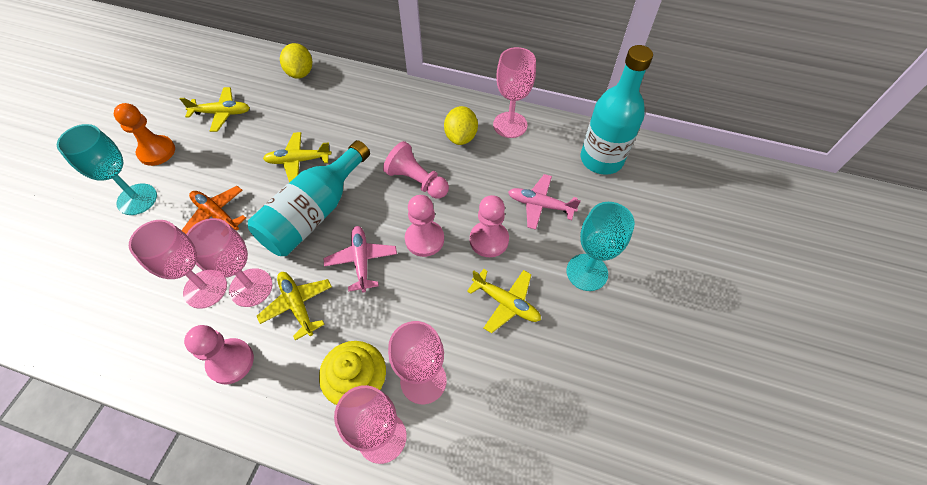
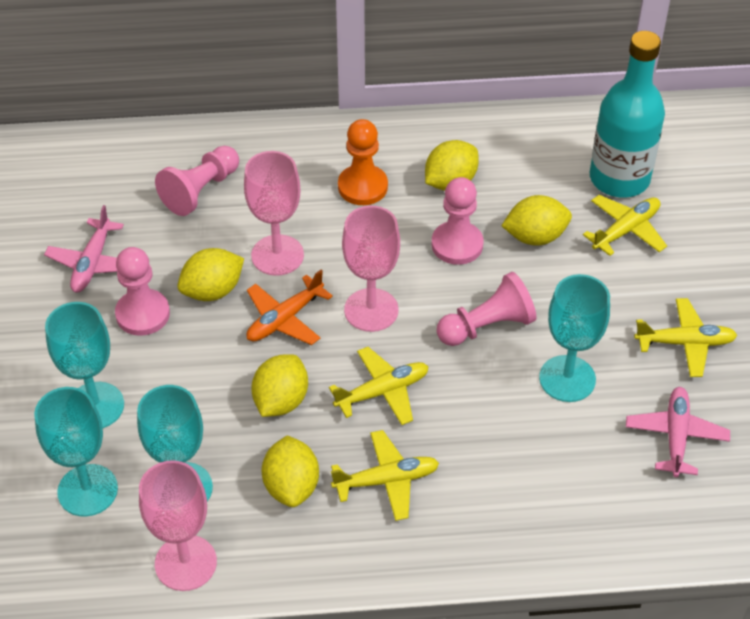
pink goblet: 5 -> 3
turquoise bottle: 2 -> 1
turquoise goblet: 2 -> 4
yellow cupcake: 1 -> 0
yellow lemon: 2 -> 5

